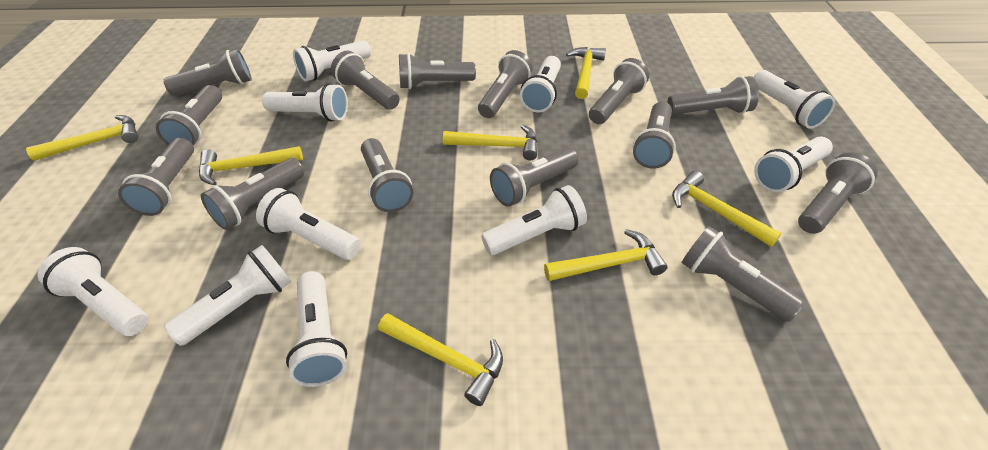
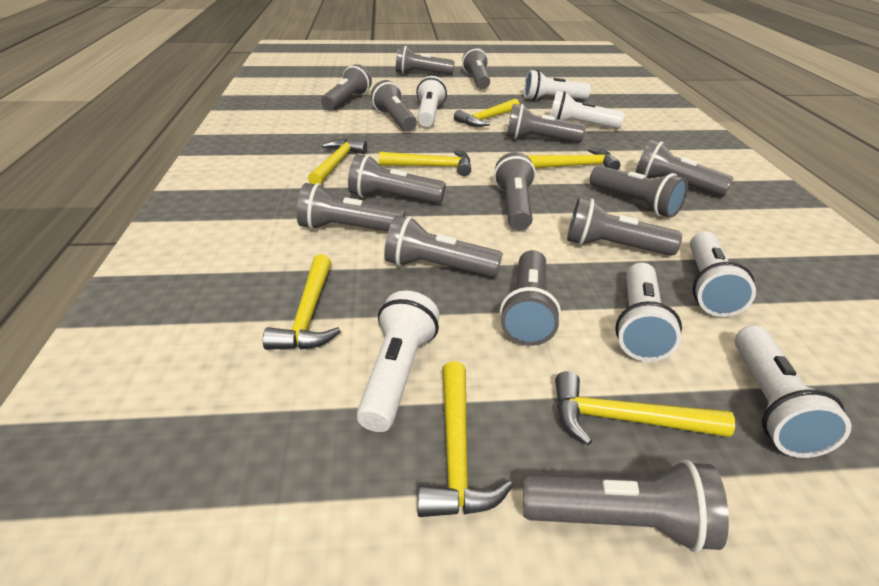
white flashlight: 10 -> 7

